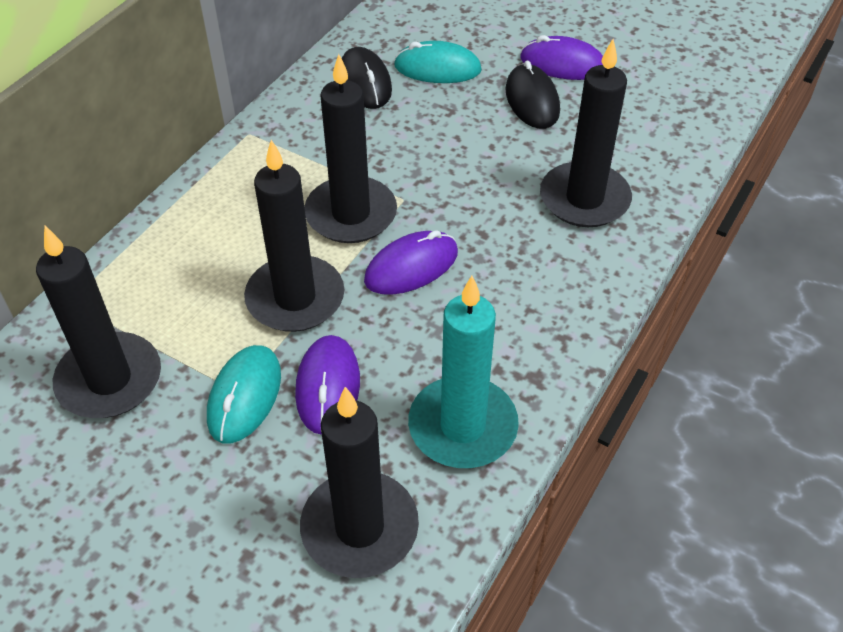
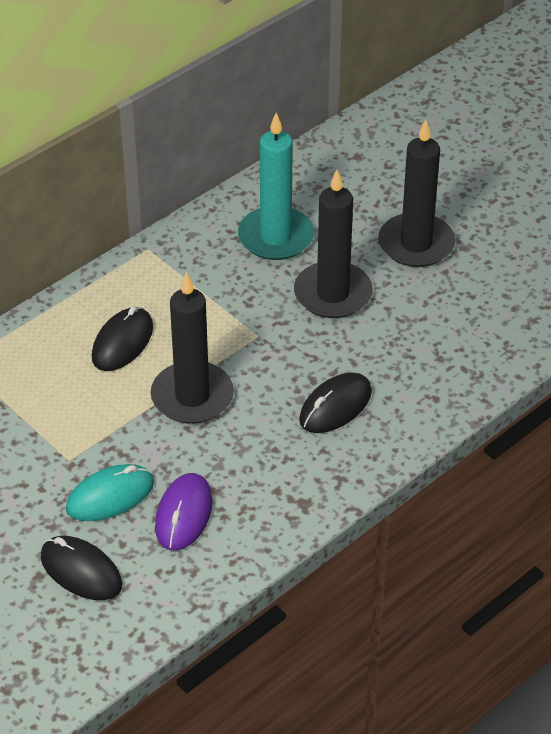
black candle: 5 -> 3
black mouse: 2 -> 3
purple mouse: 3 -> 1
turquoise mouse: 2 -> 1

